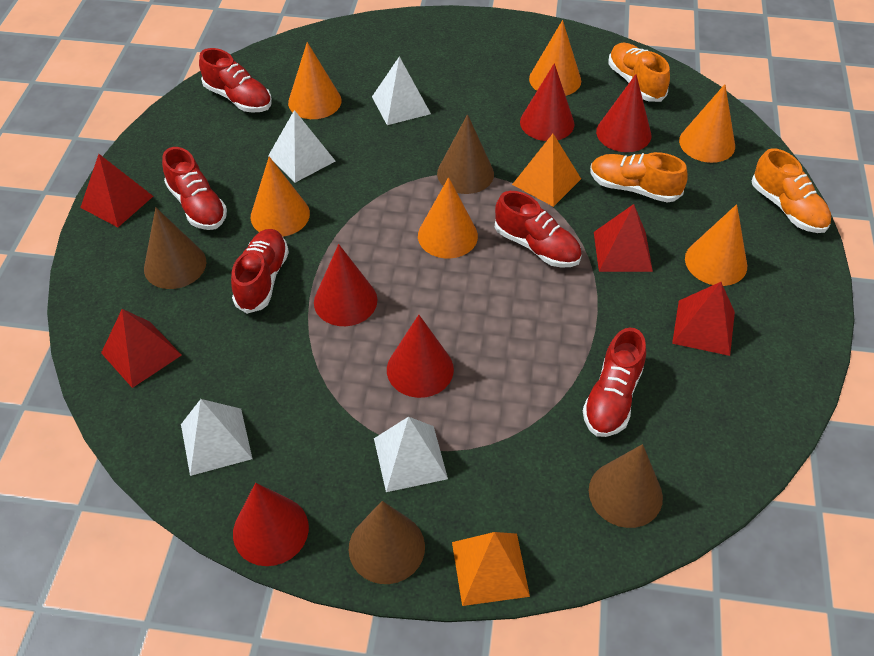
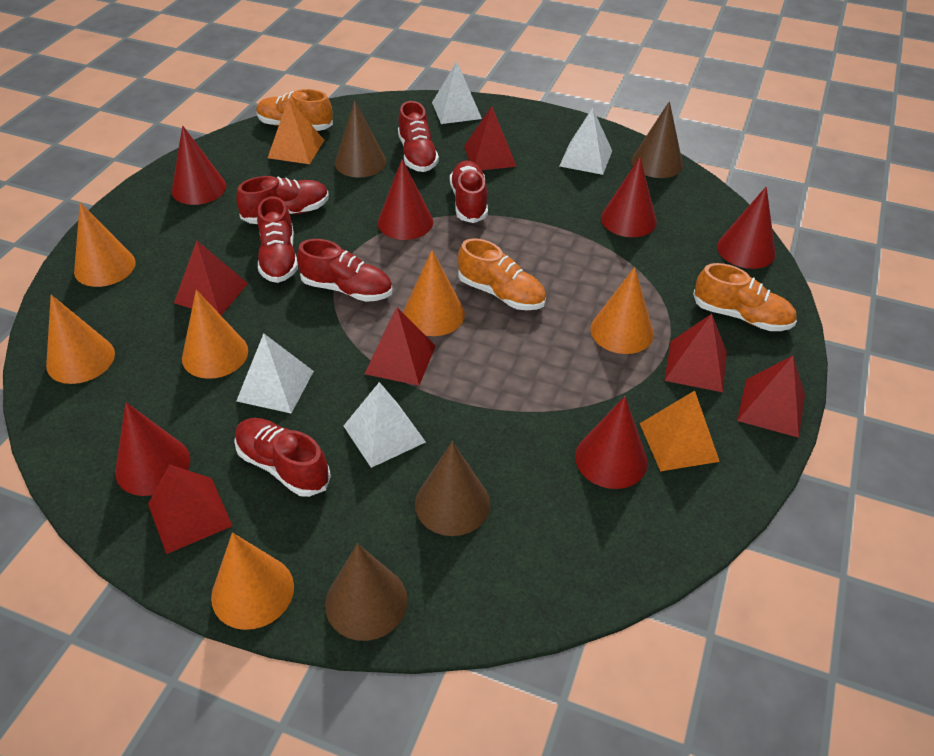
red cone: 5 -> 6
red pyramid: 4 -> 6
red shoe: 5 -> 6

